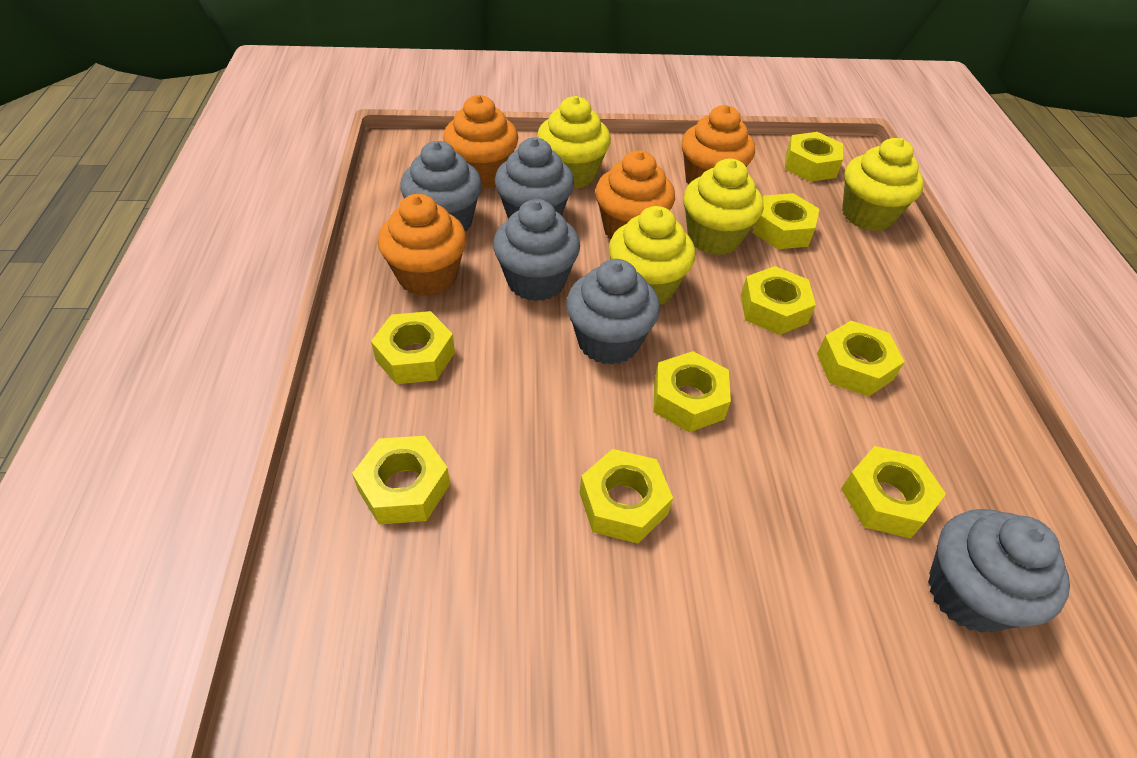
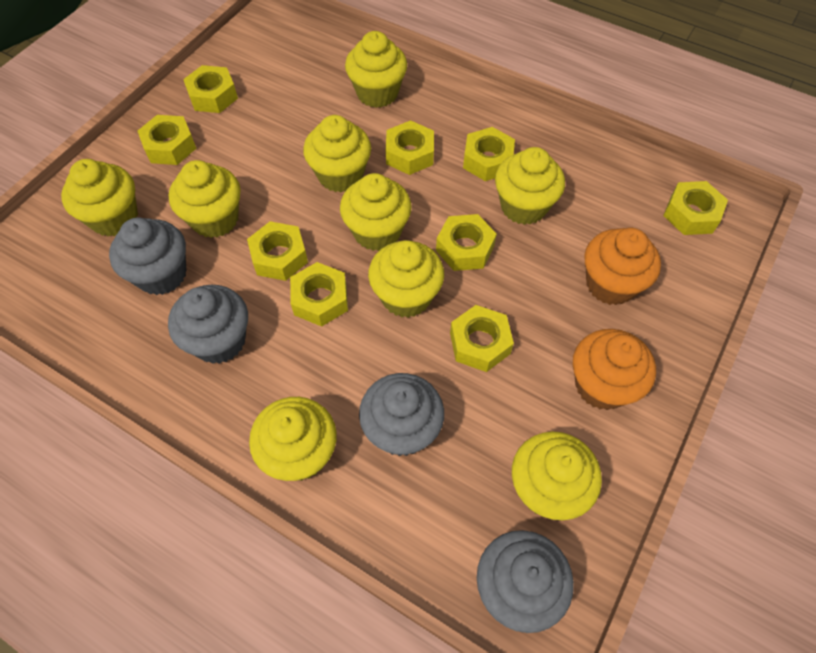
grey cupcake: 5 -> 4
orange cupcake: 4 -> 2
yellow cupcake: 4 -> 9

